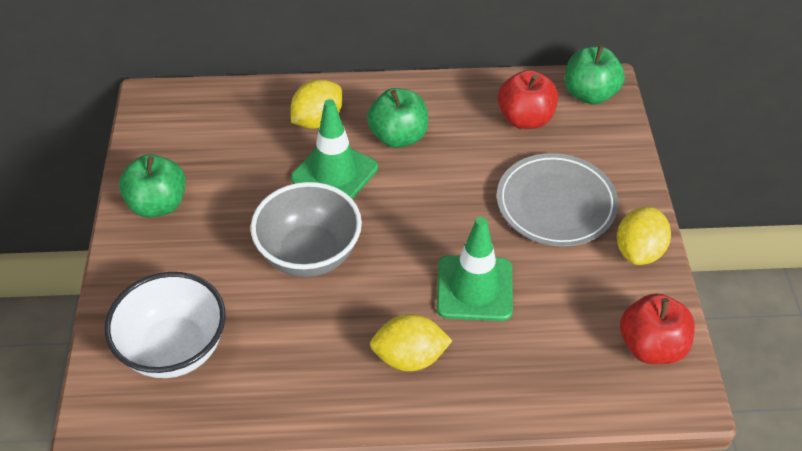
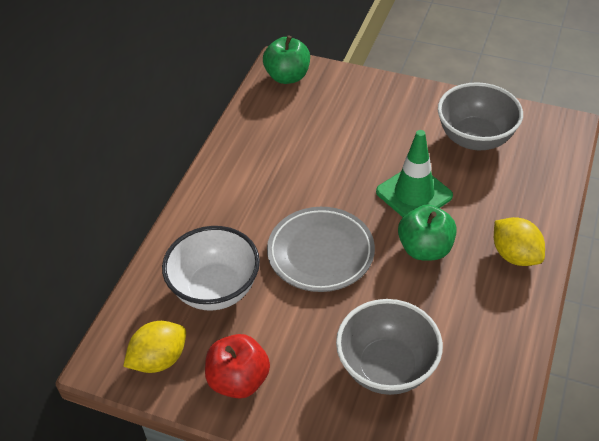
green apple: 3 -> 2
green traffic cone: 2 -> 1
grey bowl: 1 -> 2
red apple: 2 -> 1
yellow lemon: 3 -> 2

